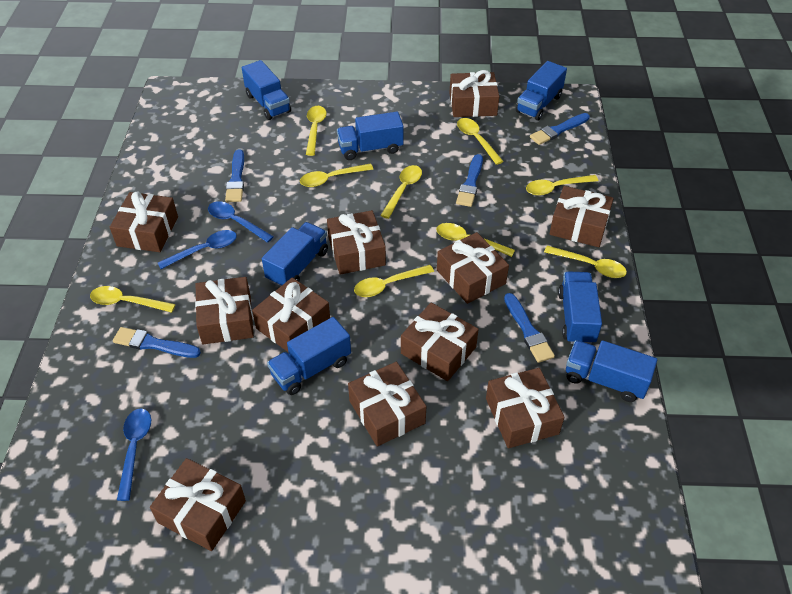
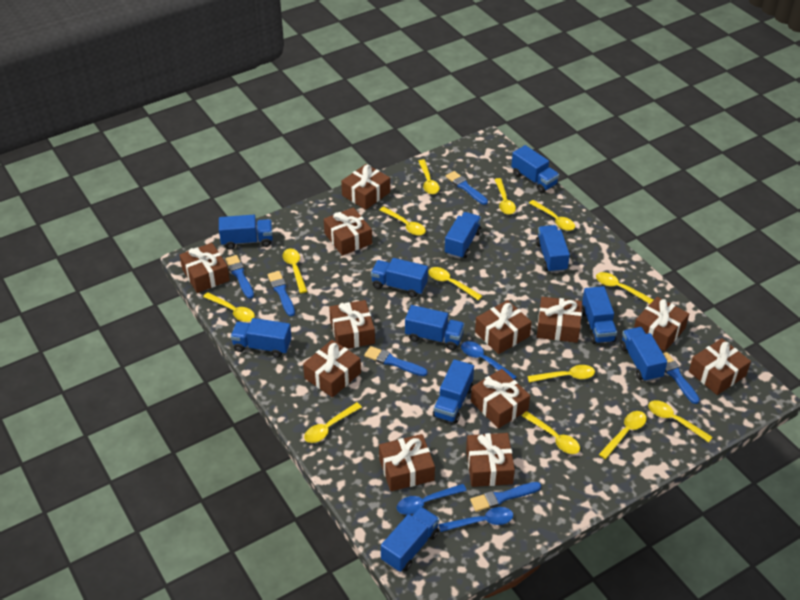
blue brush: 5 -> 6
blue truck: 7 -> 11
brown gift: 11 -> 12
yellow spoon: 9 -> 13

